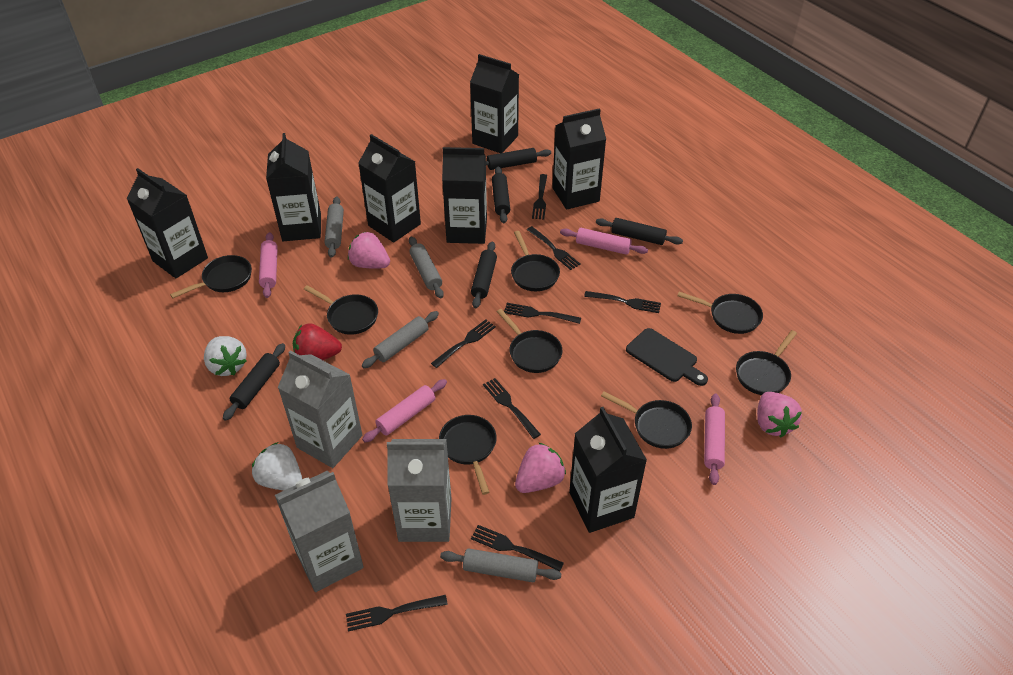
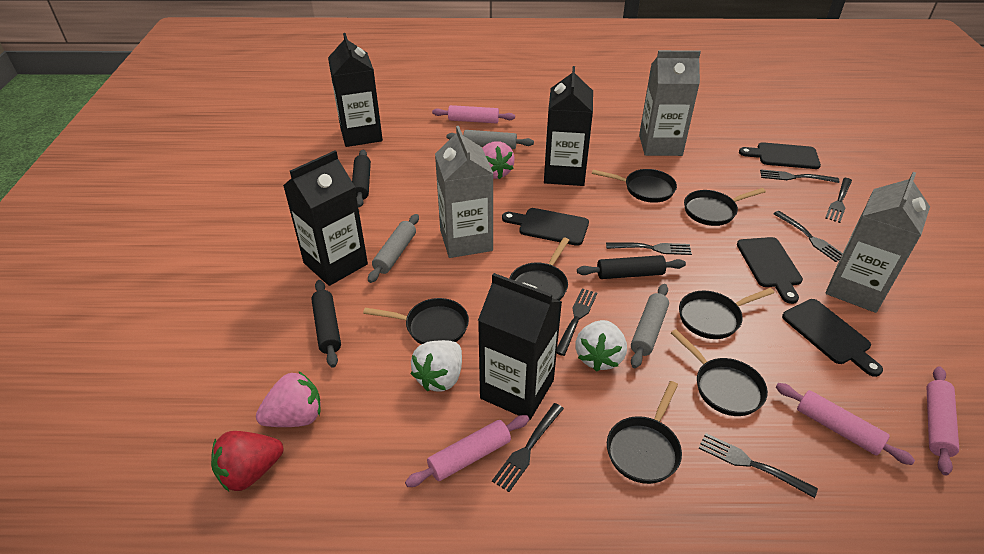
black carton: 7 -> 4
black cutting board: 1 -> 4
black fork: 8 -> 7
black pan: 8 -> 7
black rolling pin: 5 -> 3
grey rolling pin: 4 -> 3
pink strawberry: 3 -> 2

